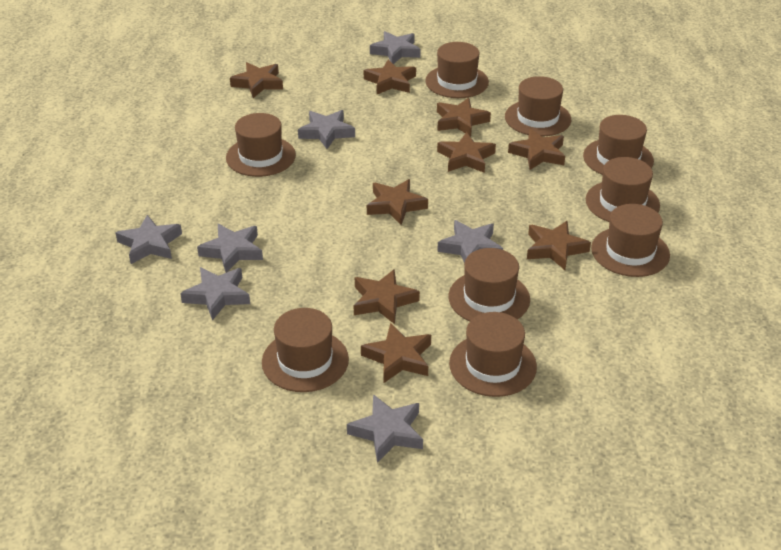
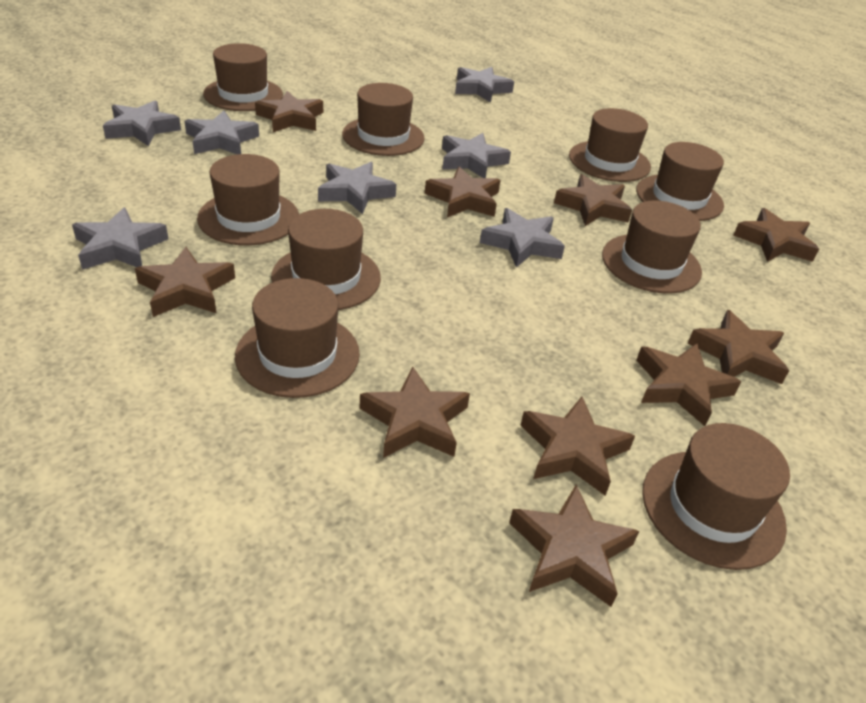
brown star: 9 -> 10

